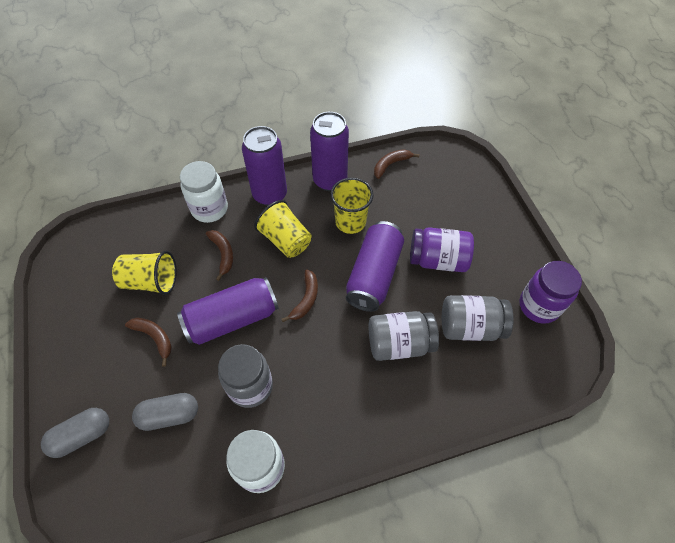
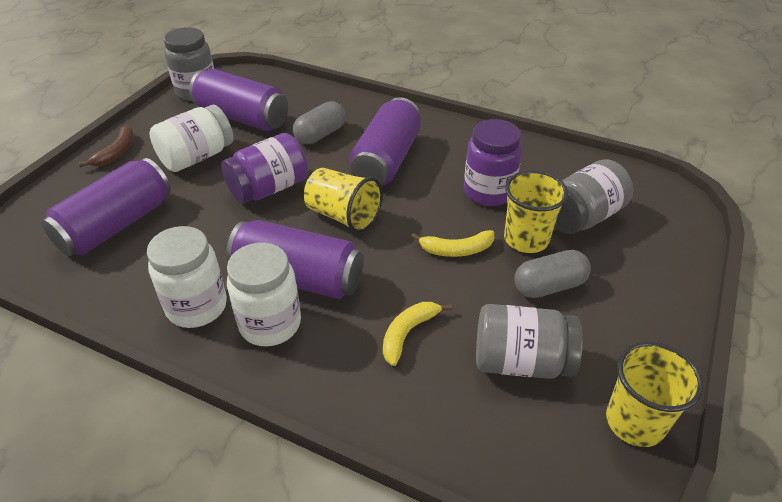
brown banana: 4 -> 1
white jar: 2 -> 3
yellow banana: 0 -> 2

